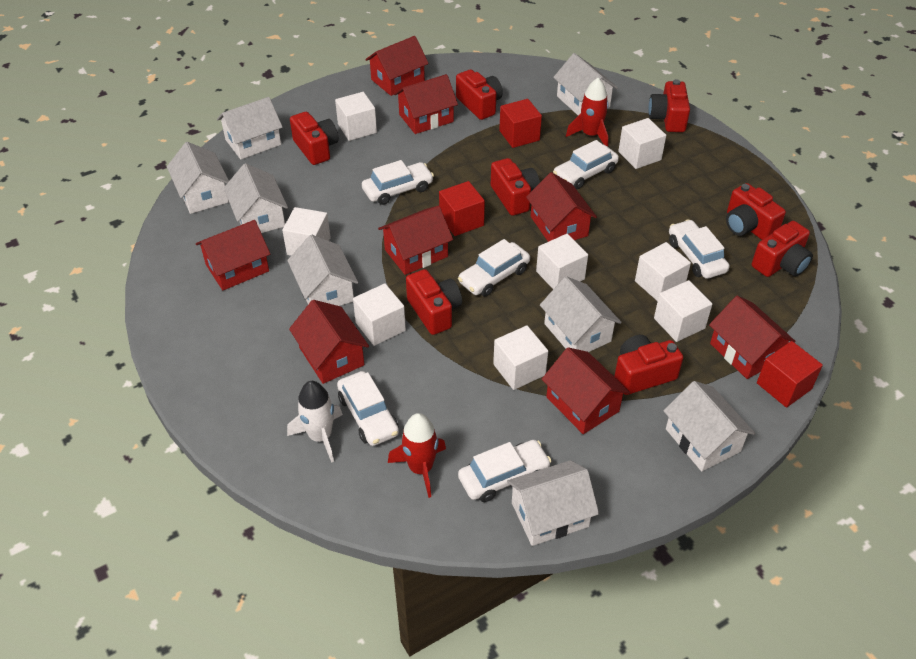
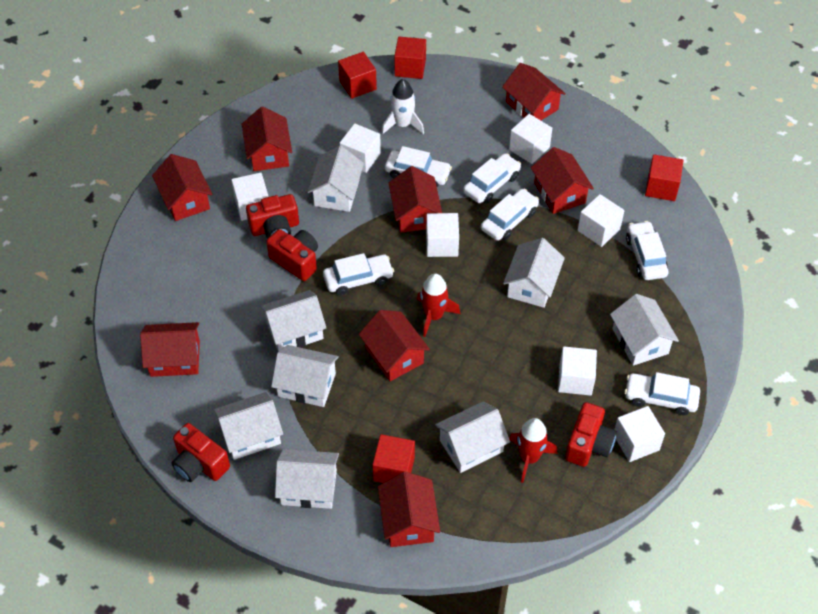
red camera: 8 -> 4
red cube: 3 -> 4
white cube: 8 -> 7

